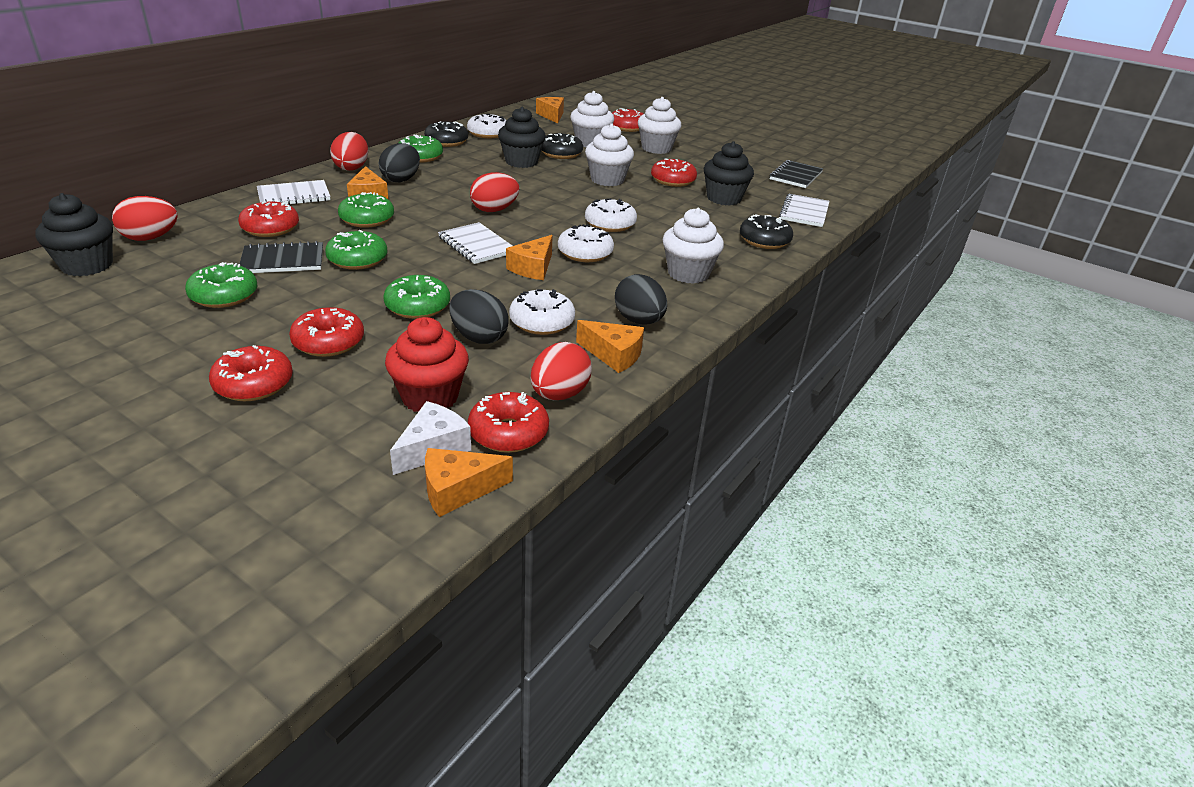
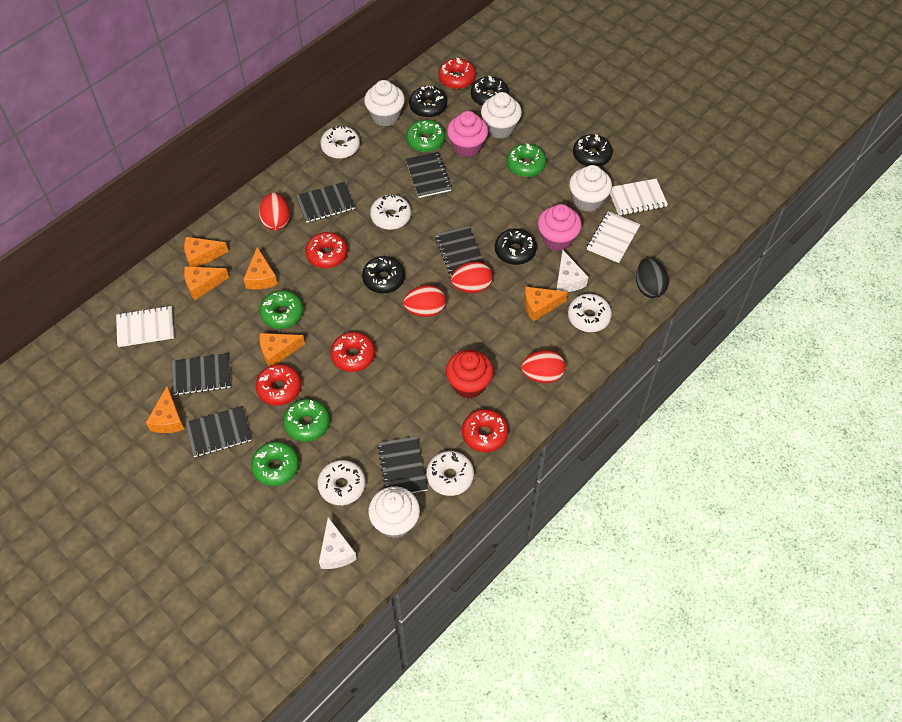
black cupcake: 3 -> 0
black donut: 3 -> 5
black egg: 3 -> 1
black notebook: 2 -> 6
orange cheese: 5 -> 6
pink cupcake: 0 -> 2
red donut: 6 -> 5
white cheese: 1 -> 2
white donut: 4 -> 5

